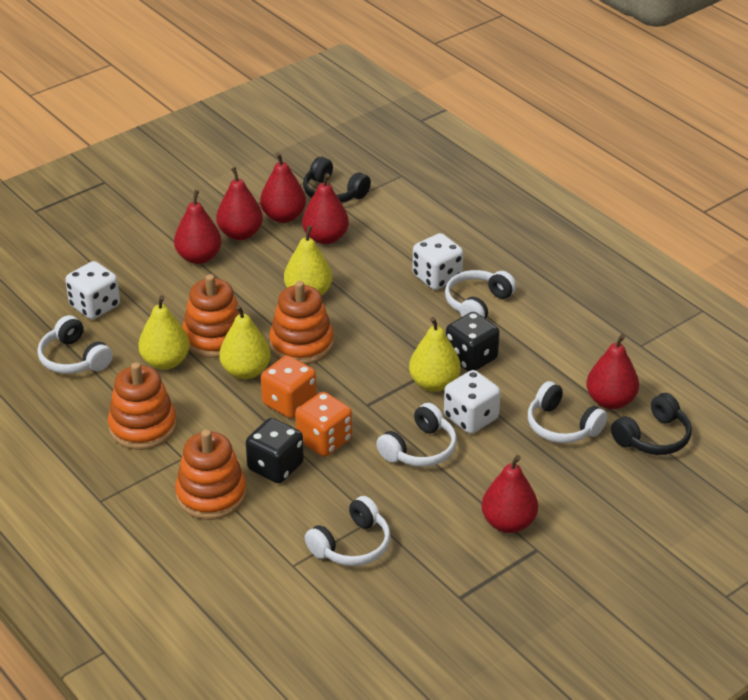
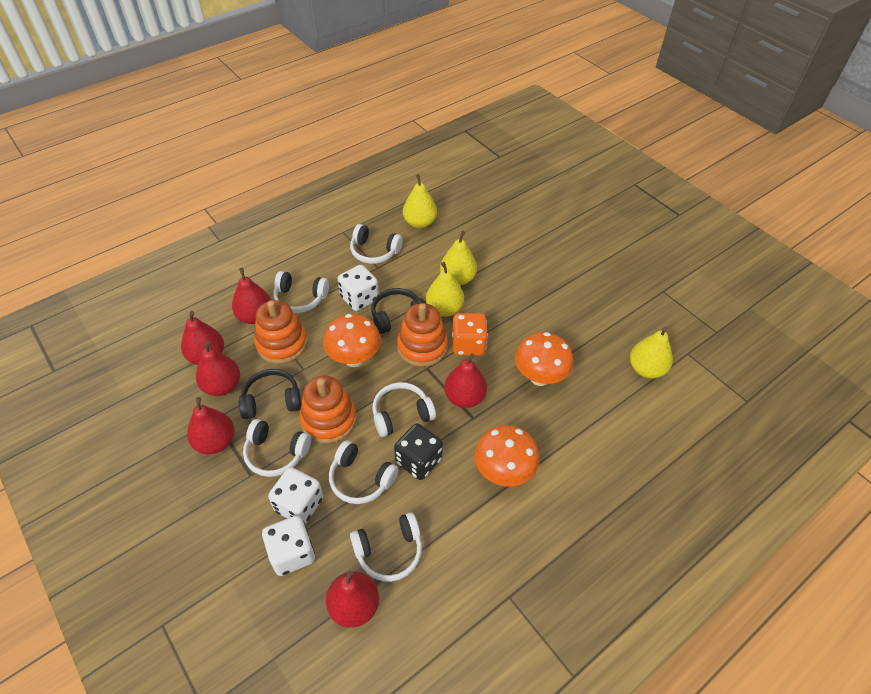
black dice: 2 -> 1
orange dice: 2 -> 1
orange mushroom: 0 -> 3
orange stacking toy: 4 -> 3
white headphones: 5 -> 6

